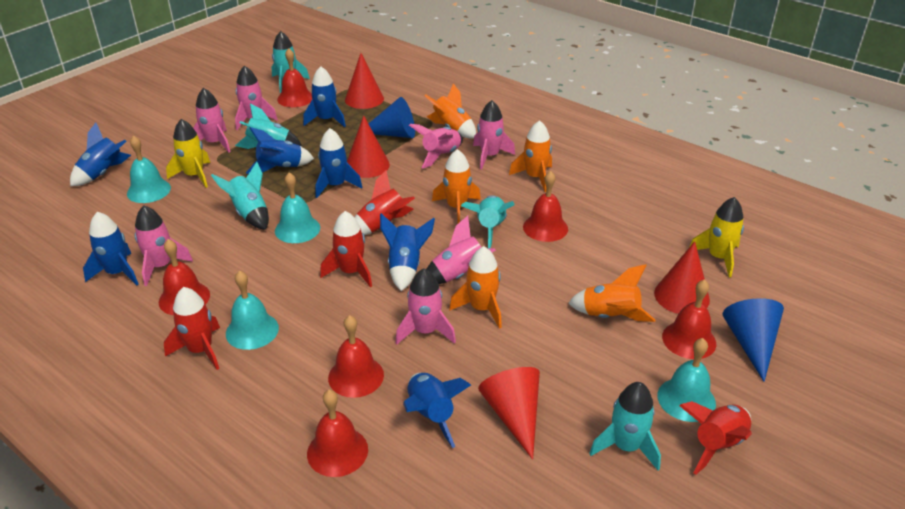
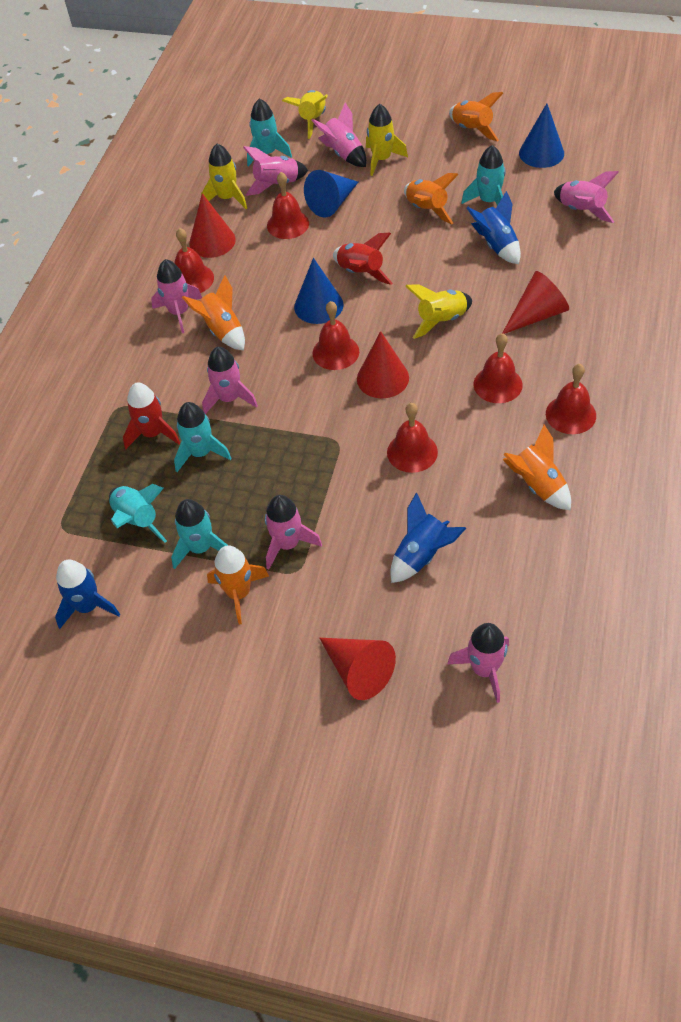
blue cone: 2 -> 3
blue rocket: 7 -> 3
red rocket: 4 -> 2
turquoise bell: 4 -> 0
yellow rocket: 2 -> 4

